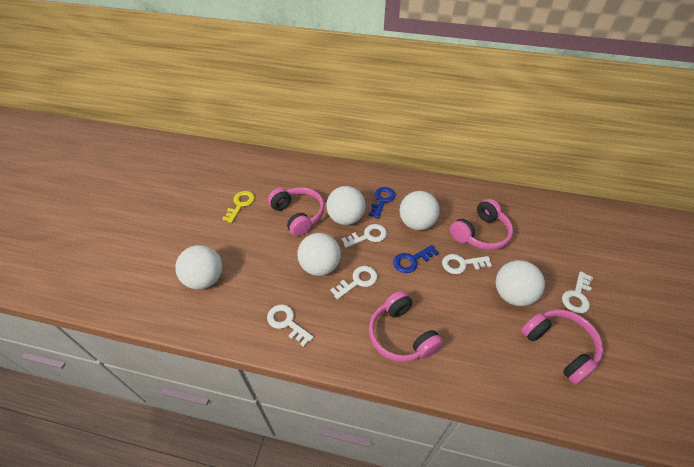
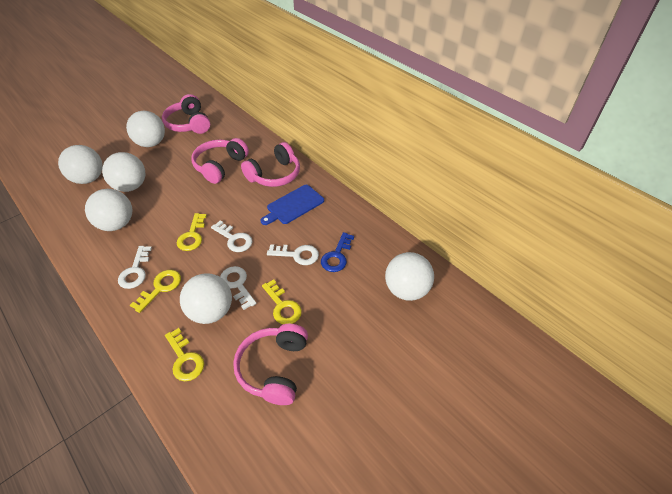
blue cutting board: 0 -> 1
blue key: 2 -> 1
white ball: 5 -> 6
white key: 5 -> 4
yellow key: 1 -> 4

